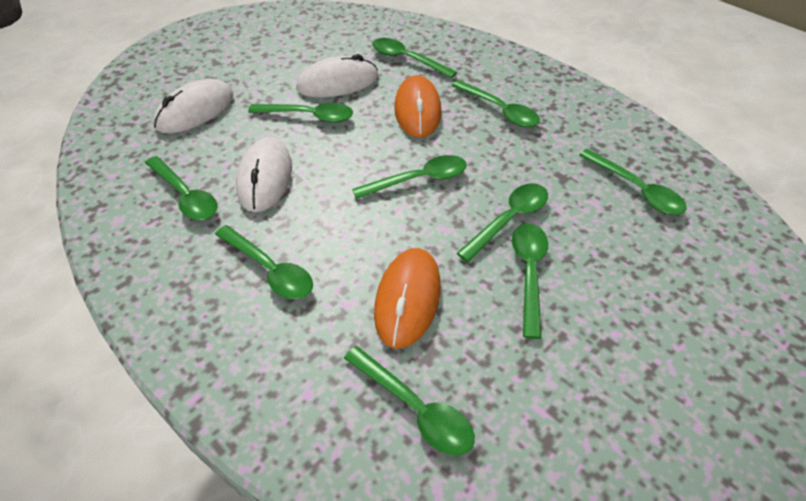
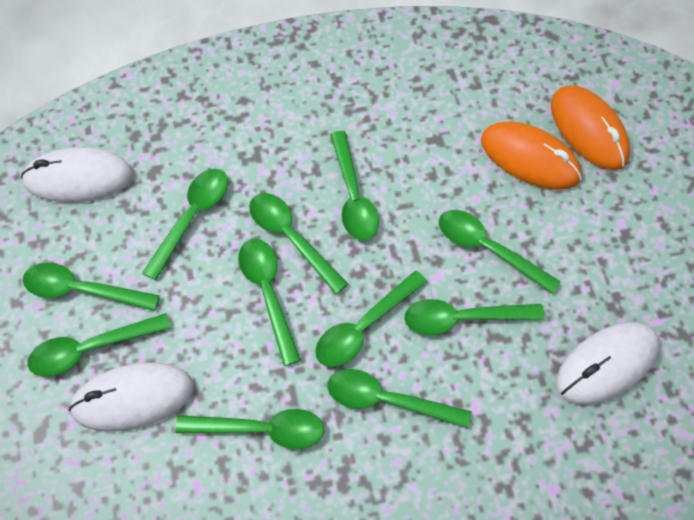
green spoon: 10 -> 11

